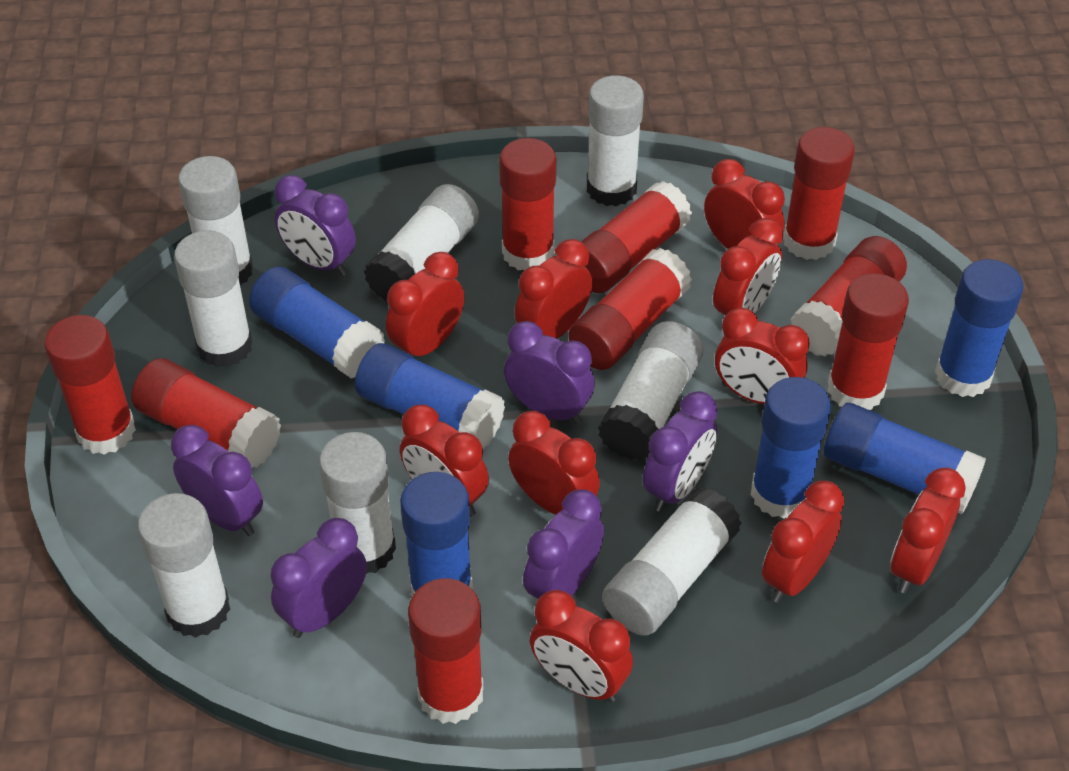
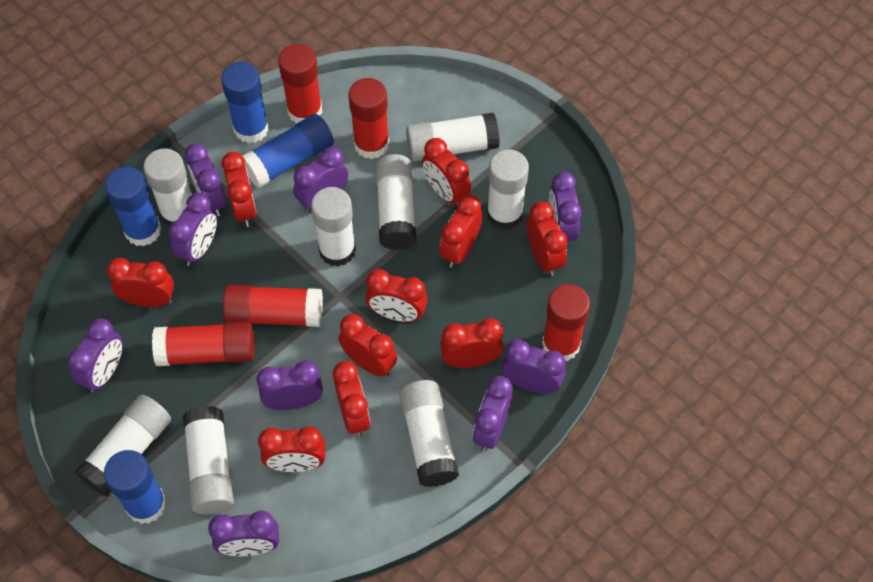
blue glue stick: 6 -> 4
purple clock: 6 -> 9
red glue stick: 9 -> 5

